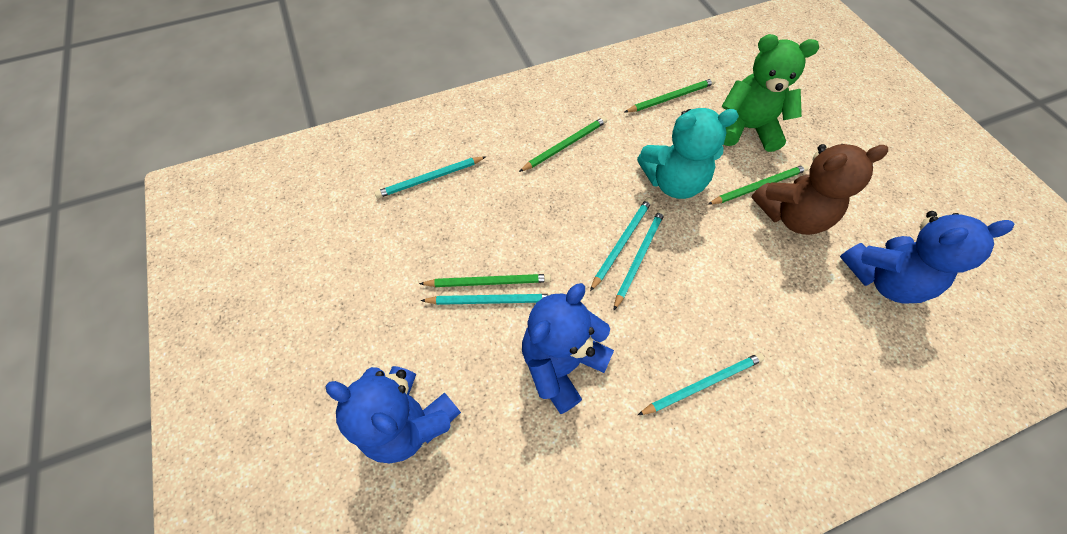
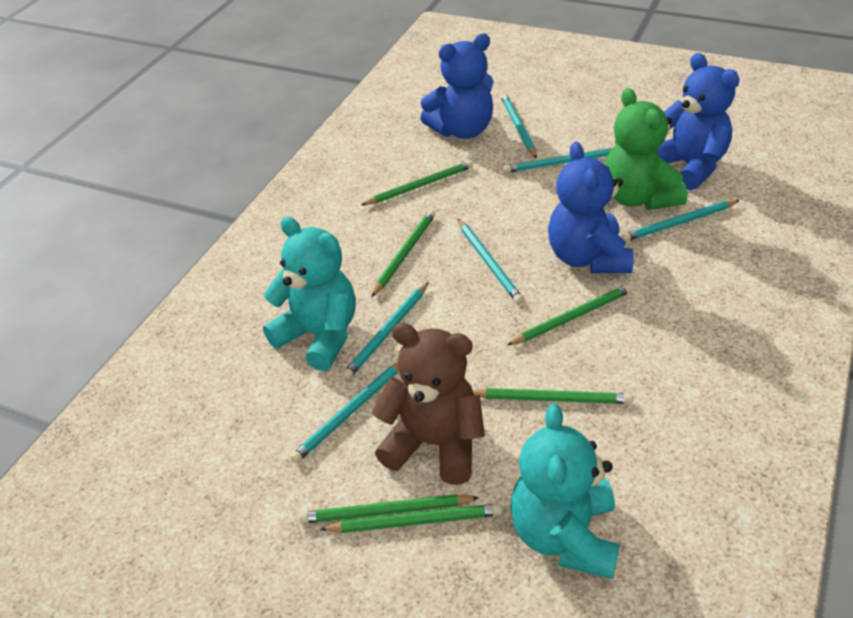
green pencil: 4 -> 6
turquoise pencil: 5 -> 6
turquoise teddy bear: 1 -> 2

